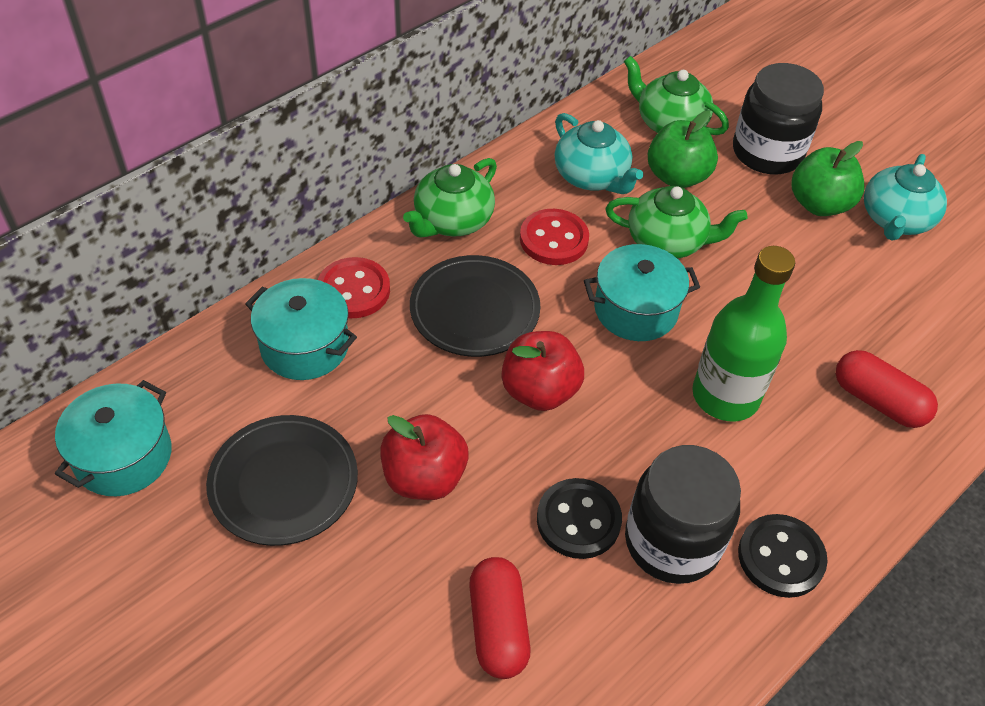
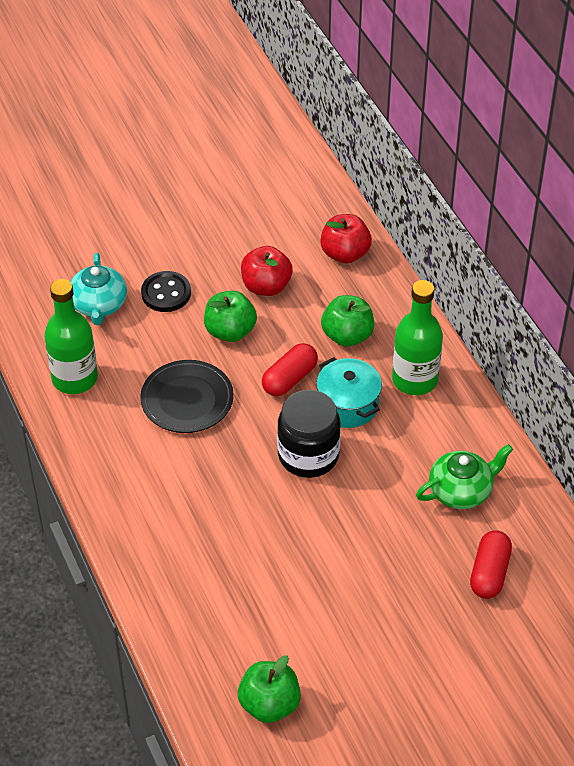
black button: 2 -> 1
black jar: 2 -> 1
black plate: 2 -> 1
green apple: 2 -> 3
green bottle: 1 -> 2
green teapot: 3 -> 1
red button: 2 -> 0
turquoise pot: 3 -> 1
turquoise teapot: 2 -> 1

